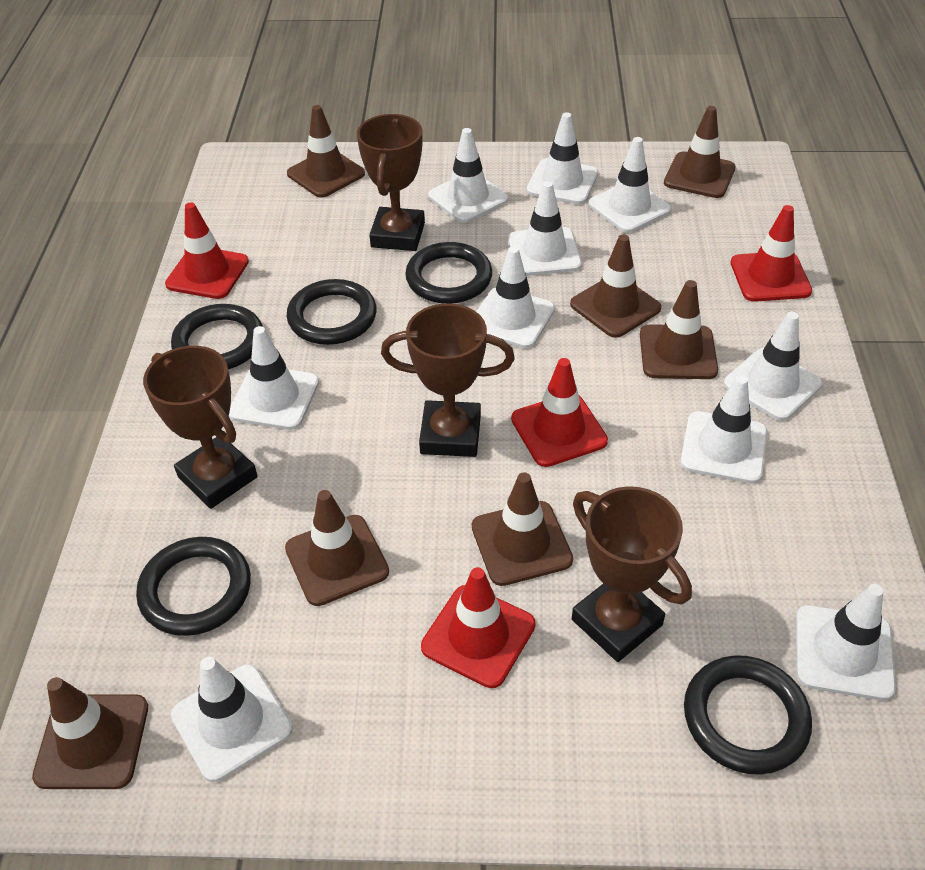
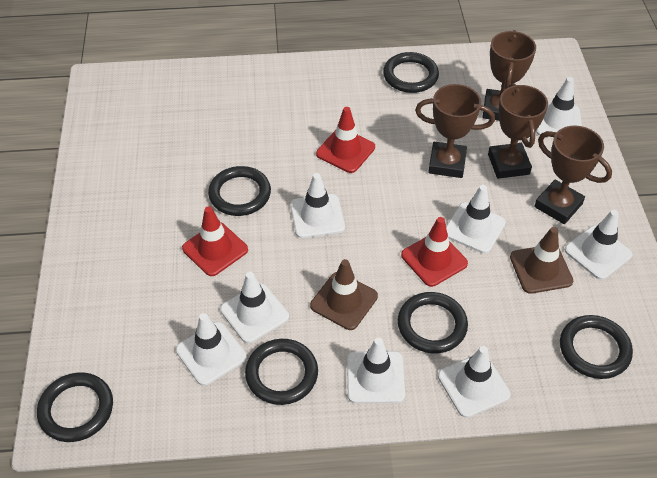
black ring: 5 -> 6
brown traffic cone: 7 -> 2
red traffic cone: 4 -> 3
white traffic cone: 10 -> 8

